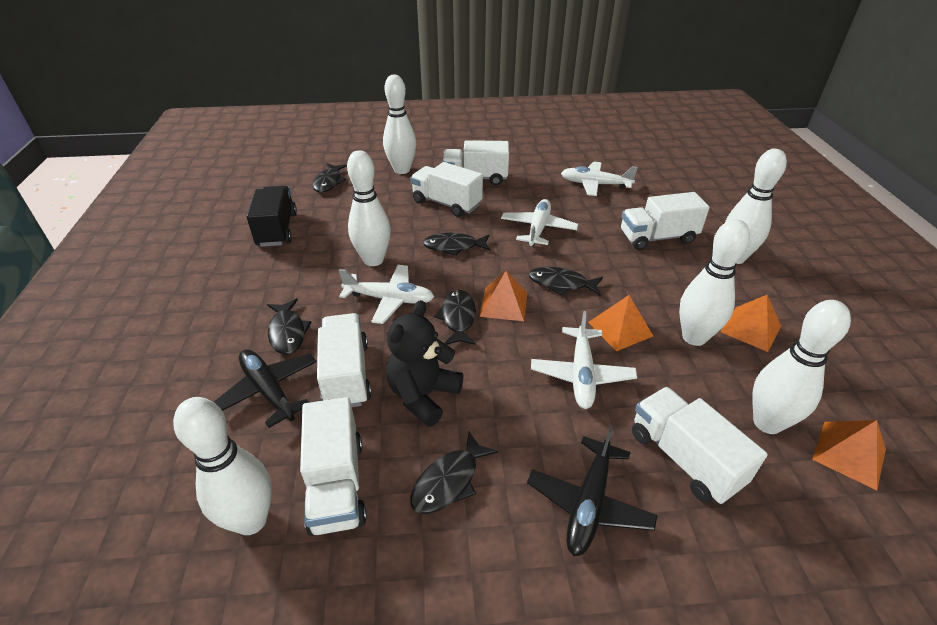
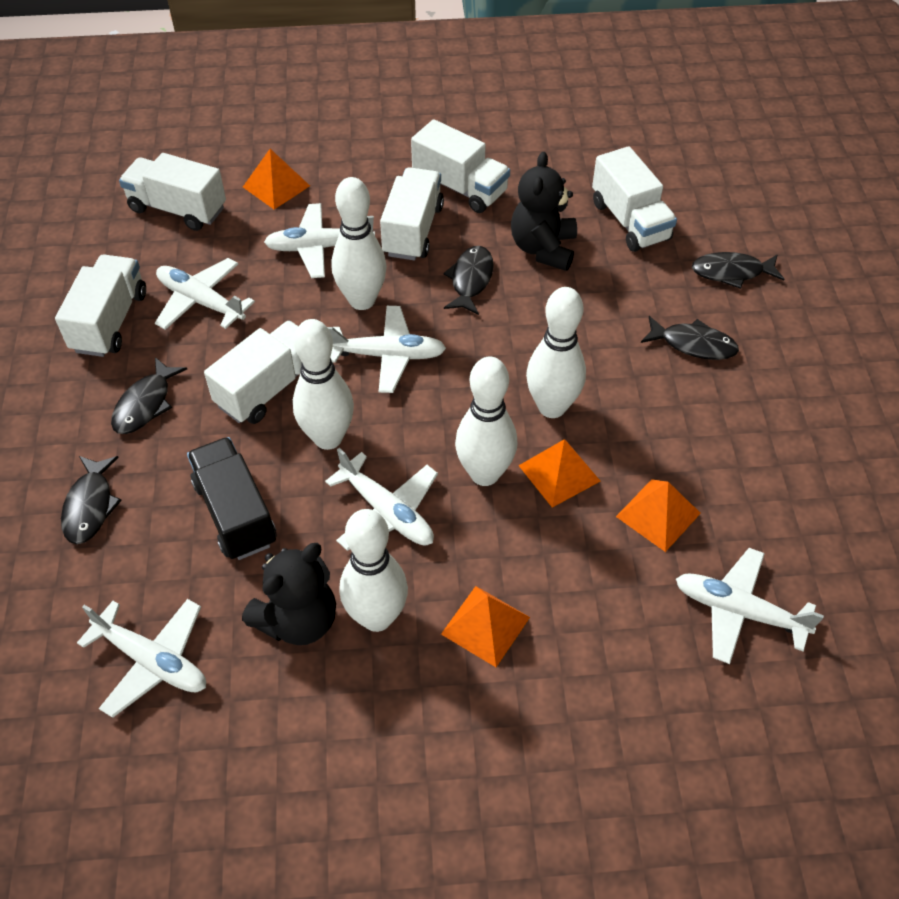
black fish: 6 -> 5
black plane: 2 -> 0
black teddy bear: 1 -> 2
white bowling pin: 6 -> 5
white plane: 4 -> 6

